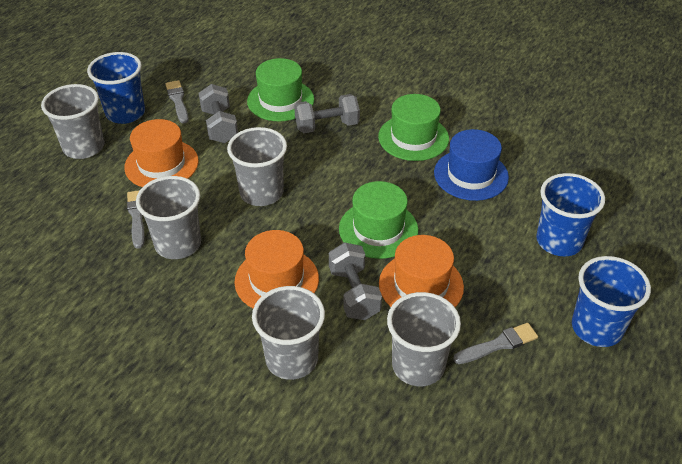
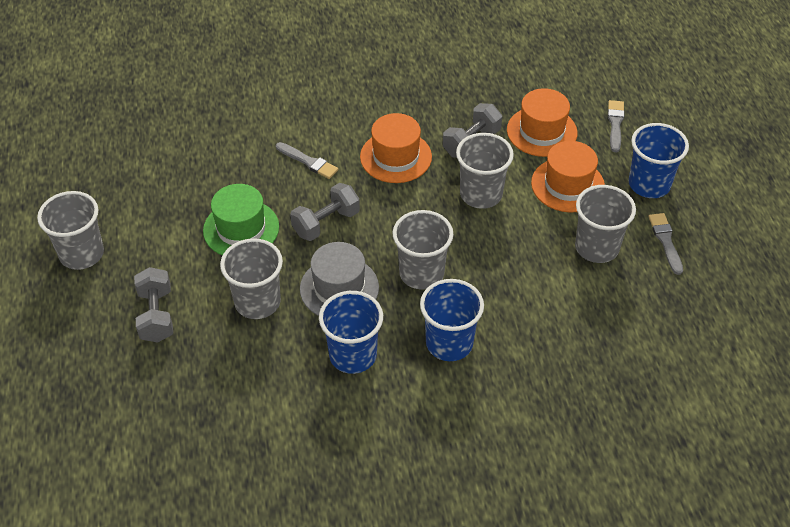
blue hat: 1 -> 0
green hat: 3 -> 1
grey hat: 0 -> 1

